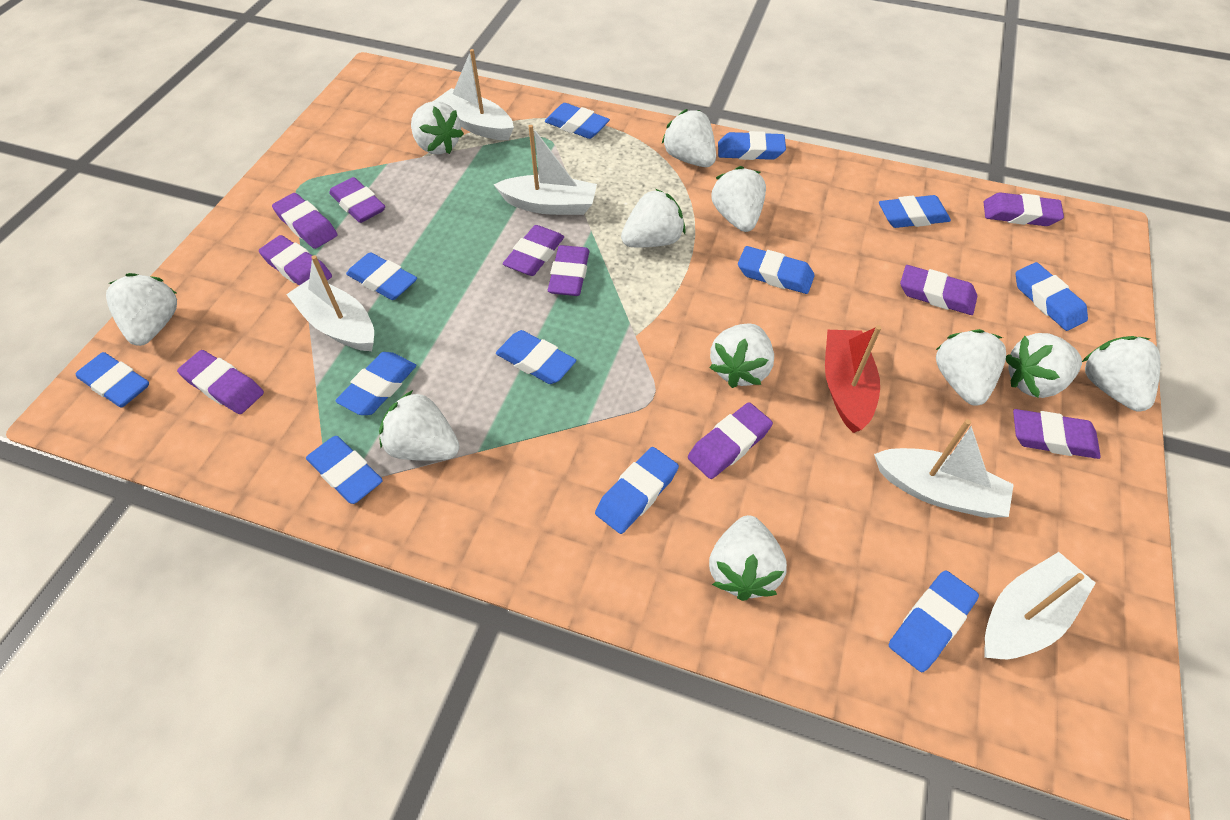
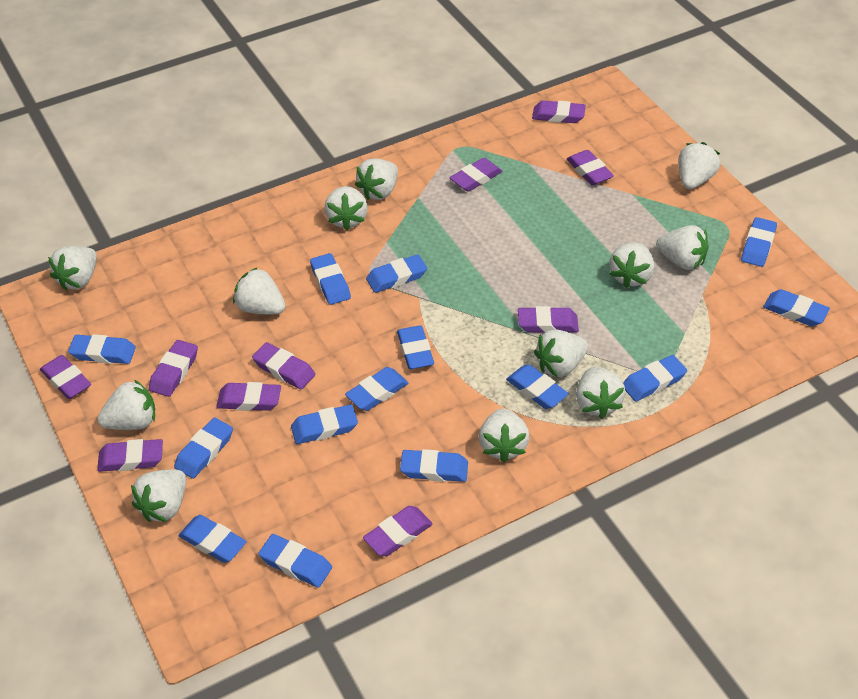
blue eraser: 12 -> 14
red boat: 1 -> 0
white boat: 5 -> 0
white strawberry: 11 -> 12

